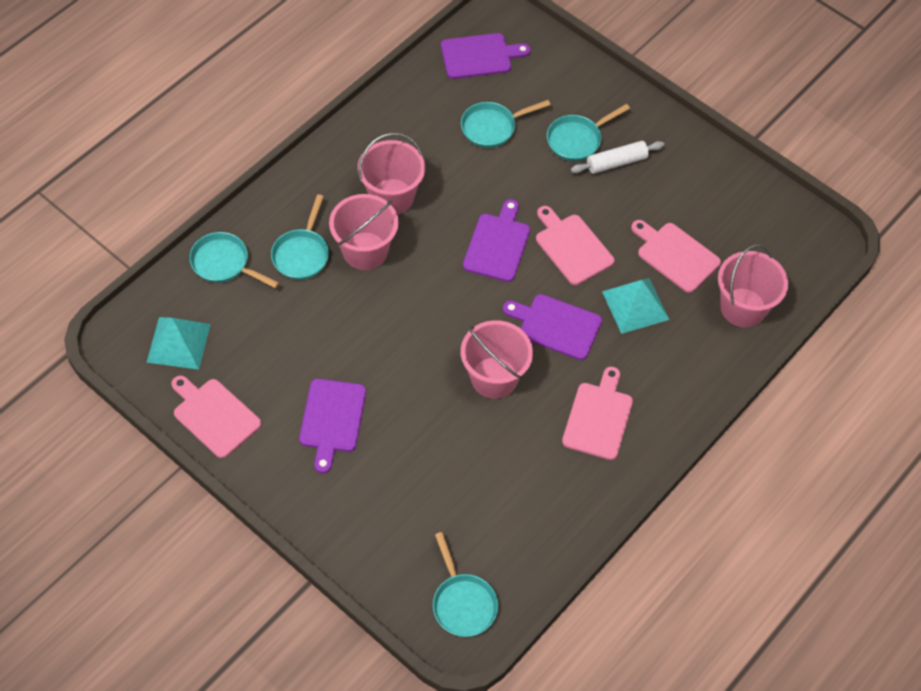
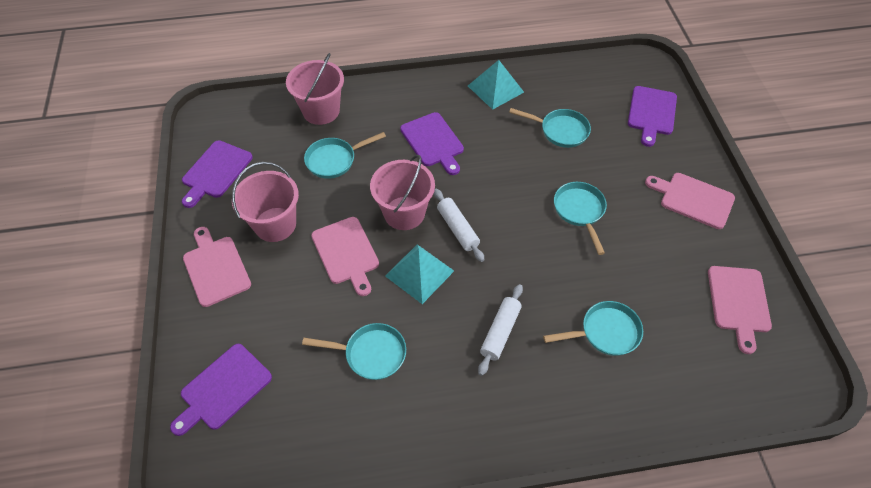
pink bucket: 4 -> 3
white rolling pin: 1 -> 2

